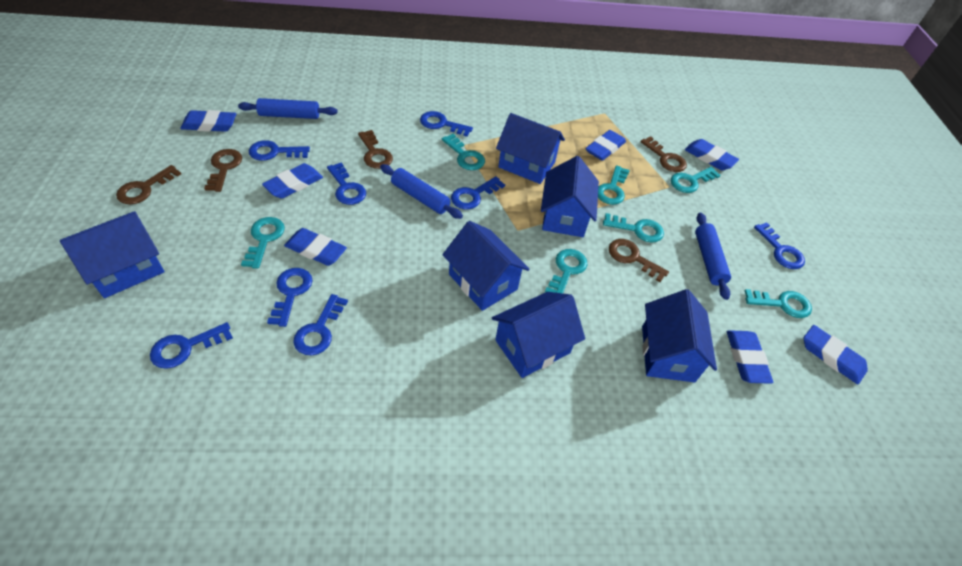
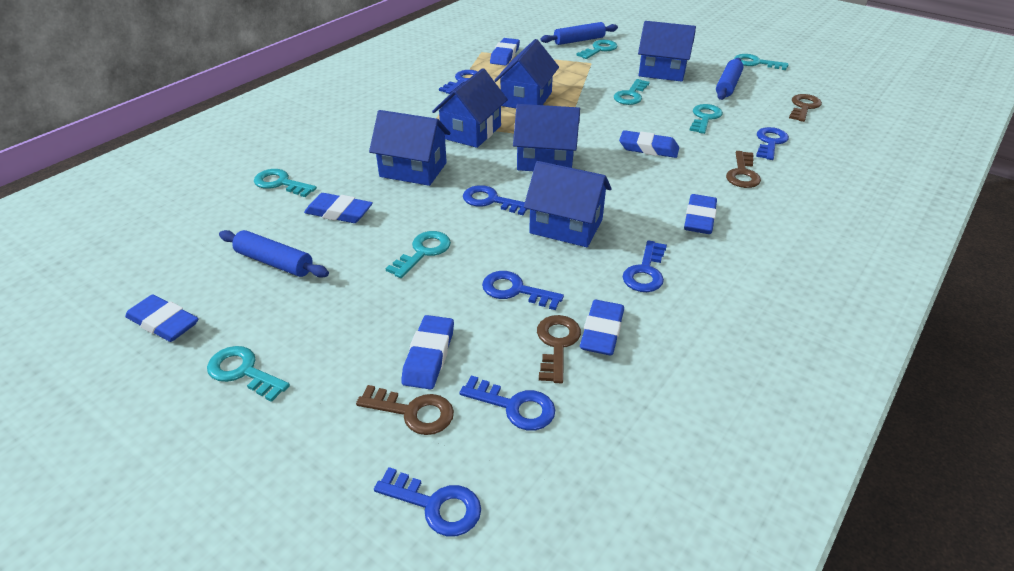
blue key: 8 -> 7
brown key: 5 -> 4

